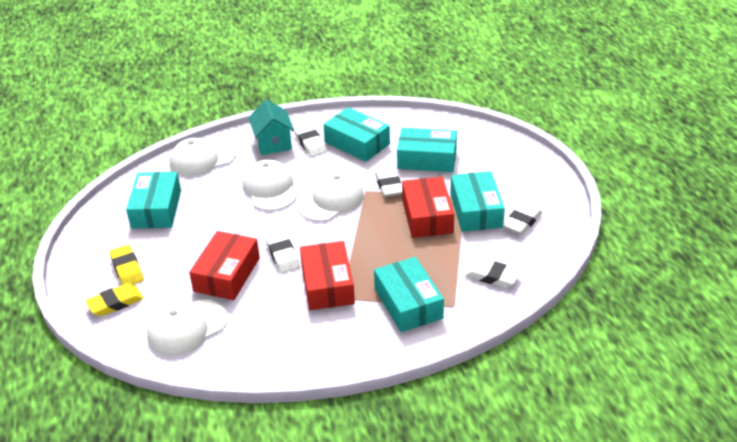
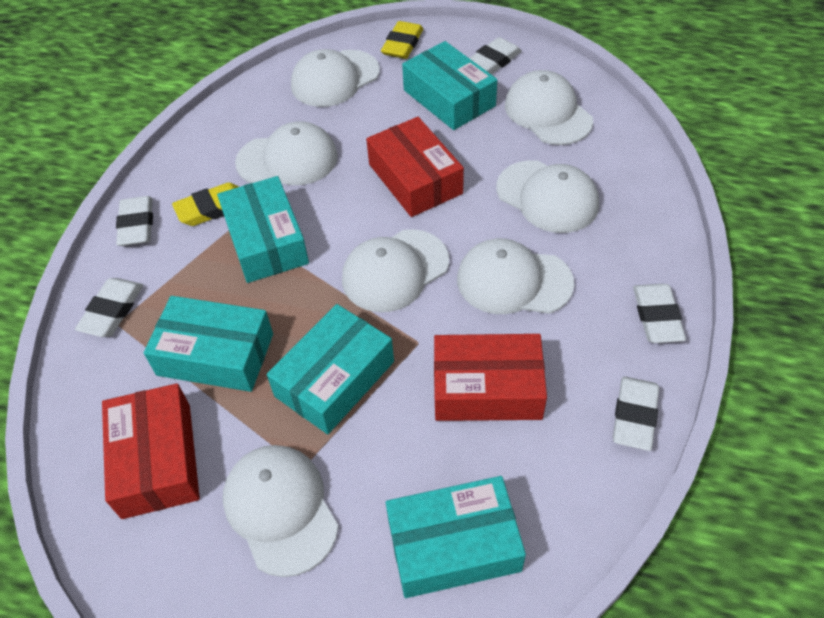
turquoise house: 1 -> 0
white cap: 4 -> 7

